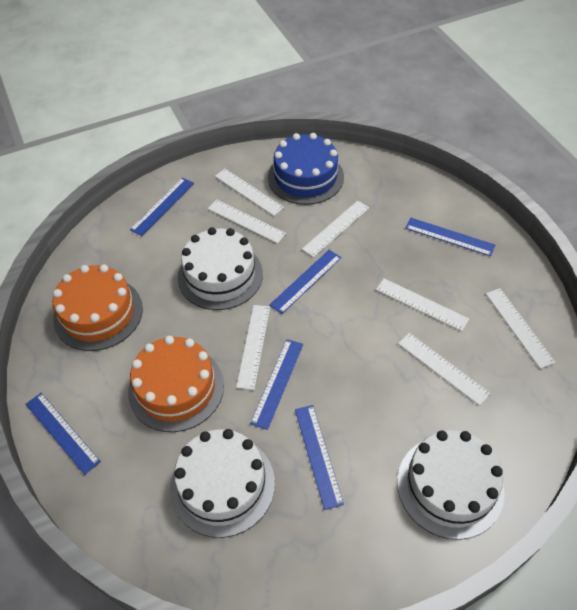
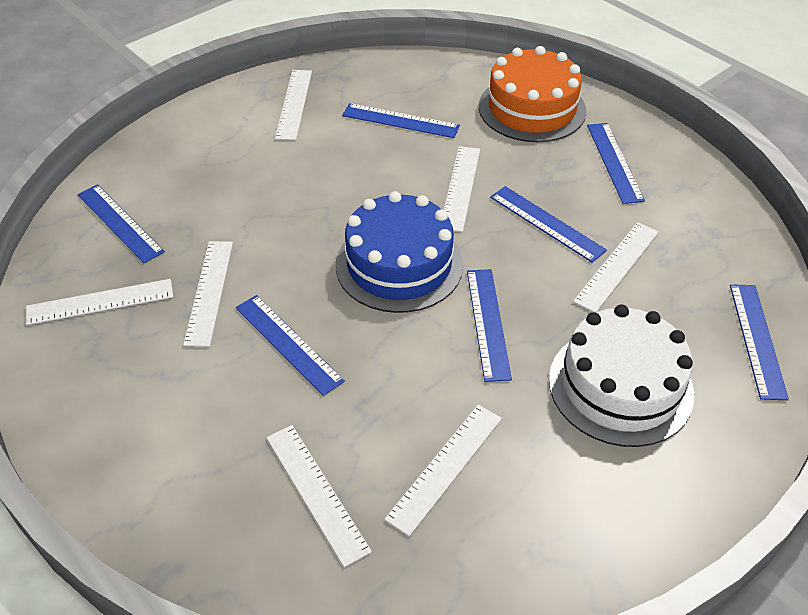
blue ruler: 6 -> 7
orange cake: 2 -> 1
white cake: 3 -> 1

